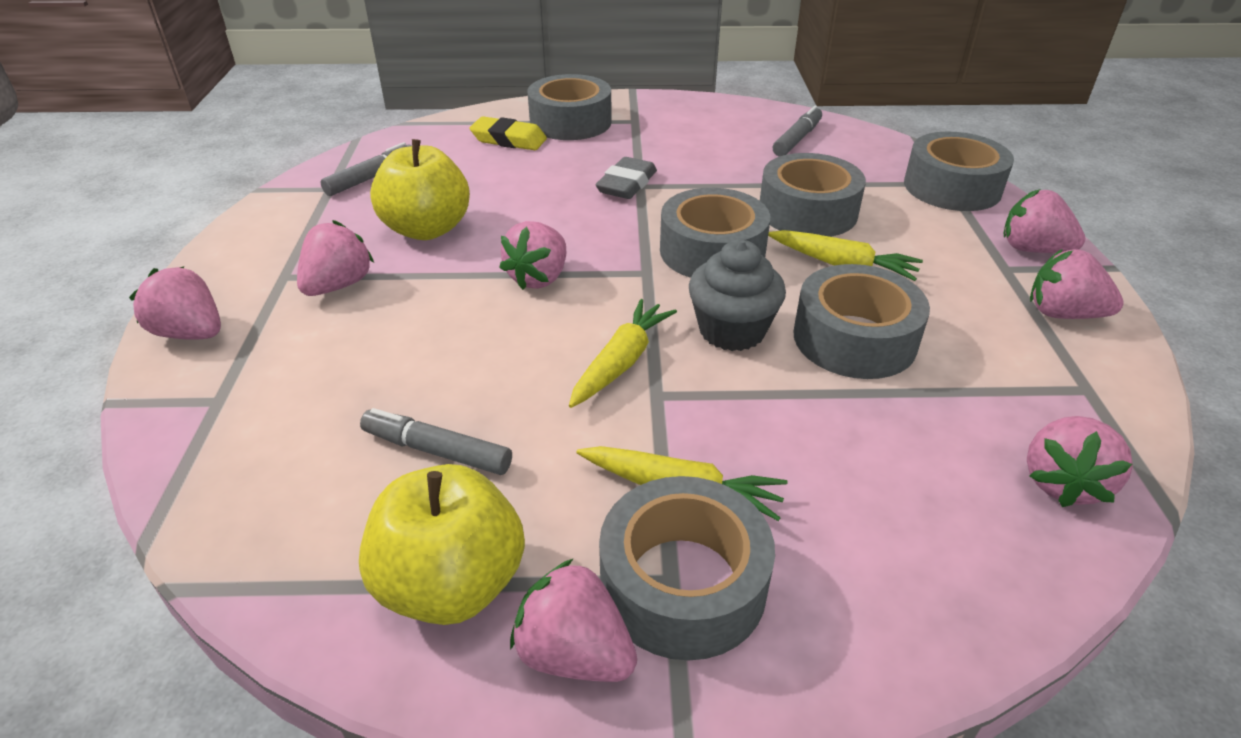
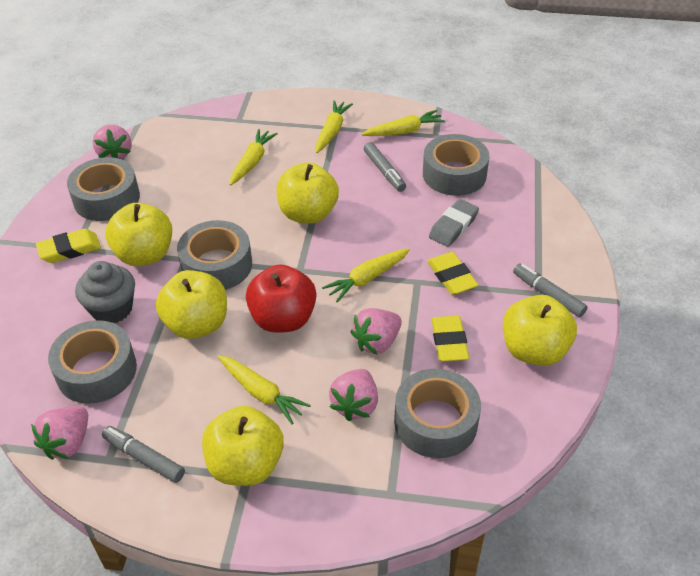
grey tape: 6 -> 5
pink strawberry: 7 -> 4
red apple: 0 -> 1
yellow apple: 2 -> 5
yellow carrot: 3 -> 5
yellow eraser: 1 -> 3

